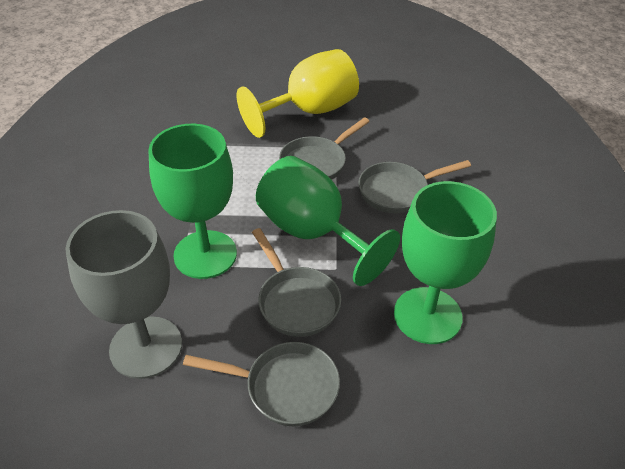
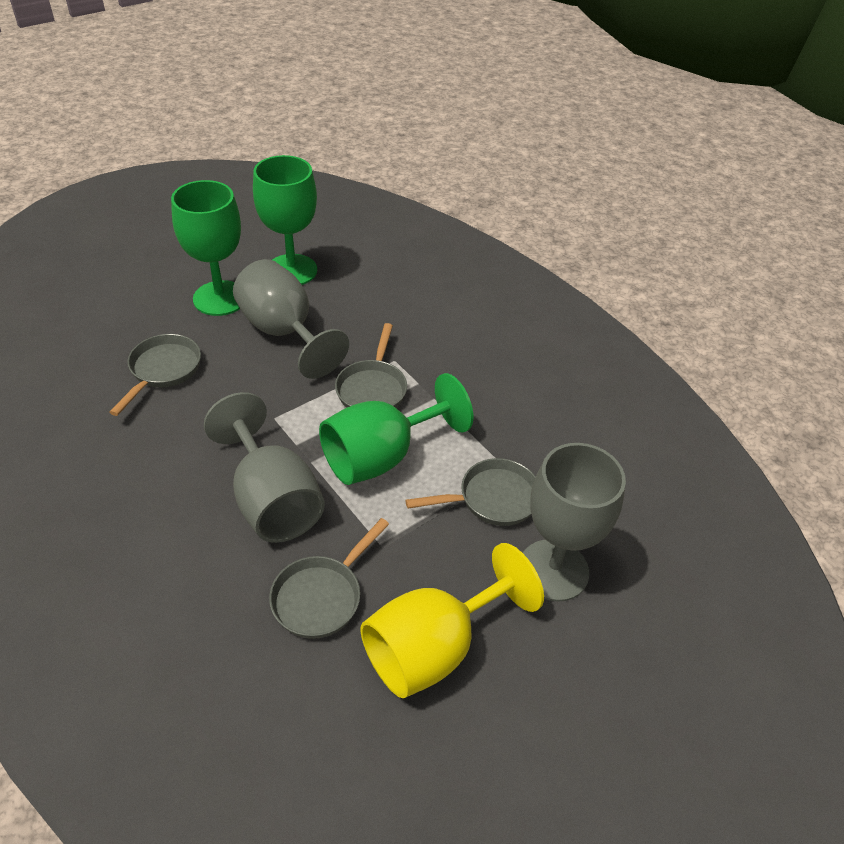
grey goblet: 1 -> 3

